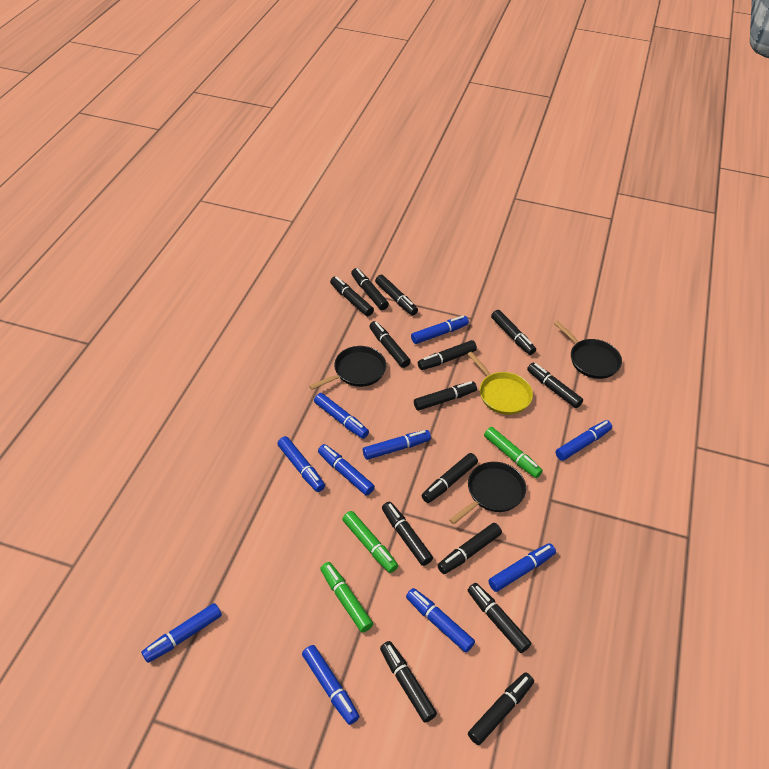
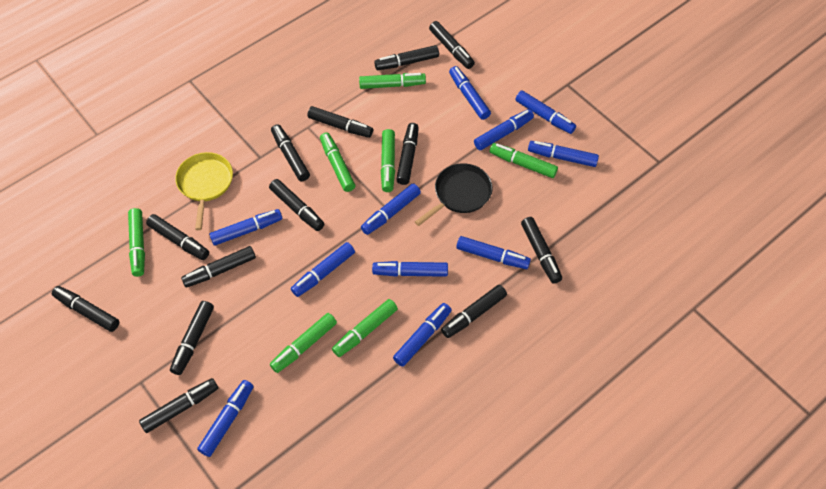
black marker: 14 -> 13
black pan: 3 -> 1
blue marker: 10 -> 11
green marker: 3 -> 7

